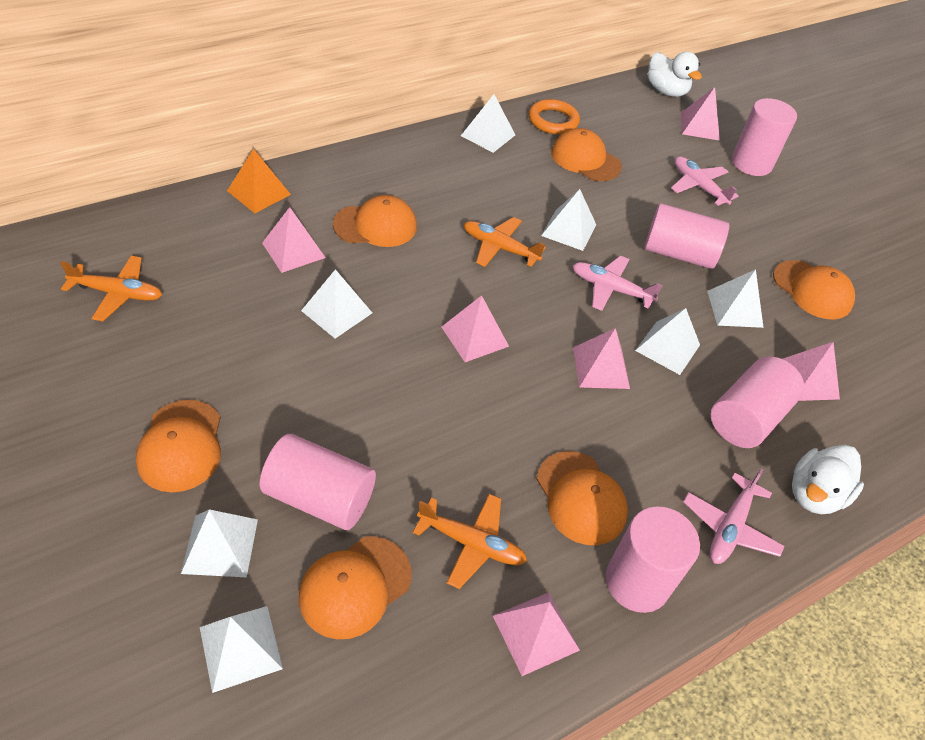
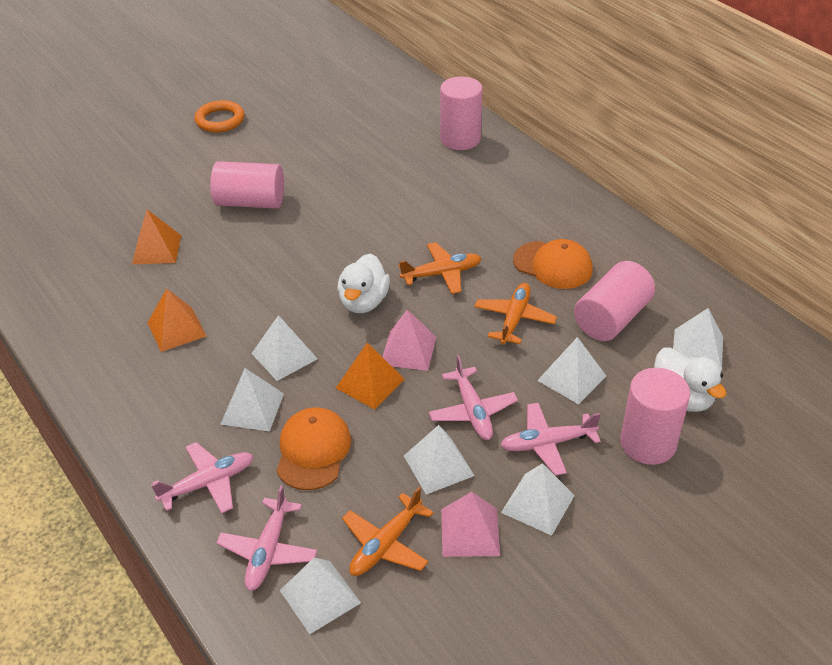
orange cap: 6 -> 2
orange pyramid: 1 -> 3
pink cylinder: 5 -> 4
pink plane: 3 -> 4
pink pyramid: 6 -> 2

